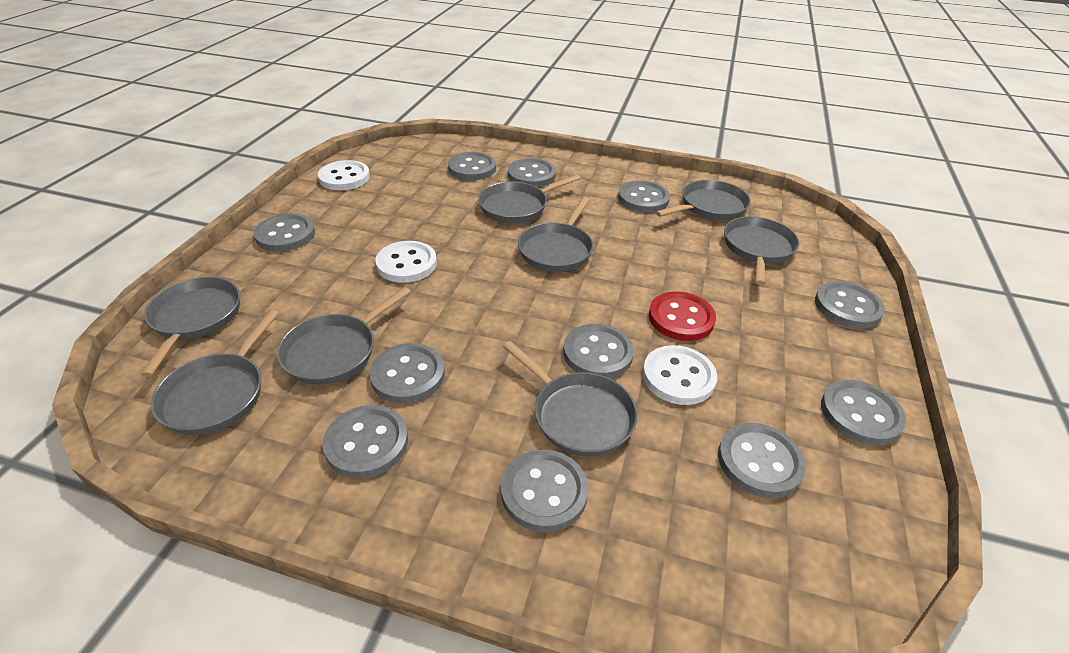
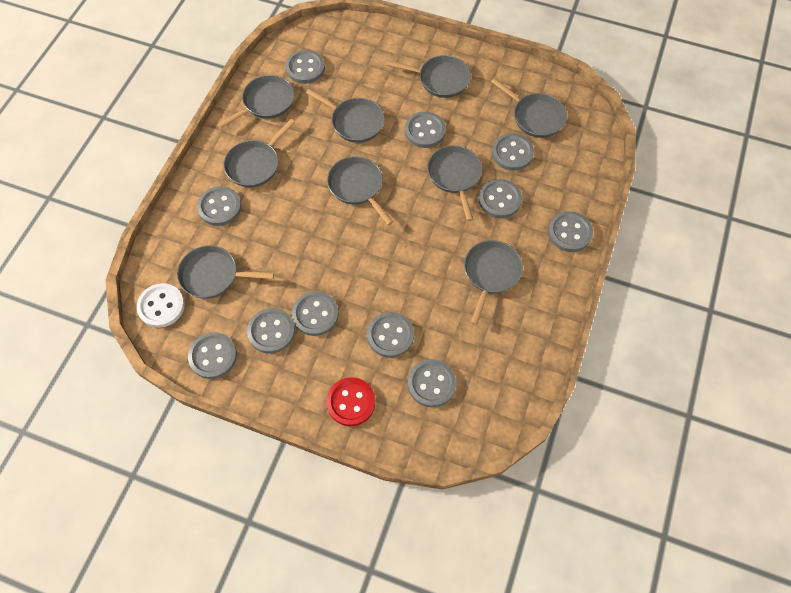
grey pan: 8 -> 9
white button: 3 -> 1

